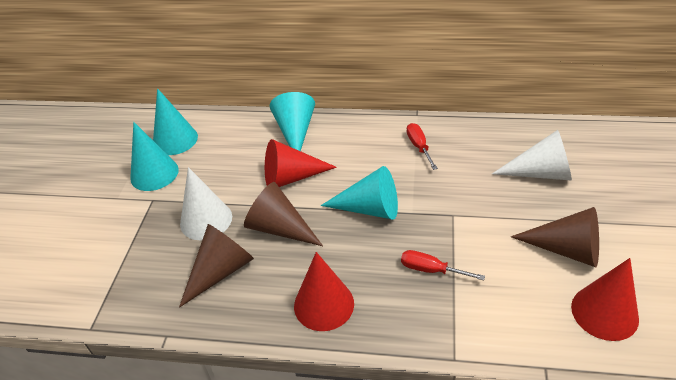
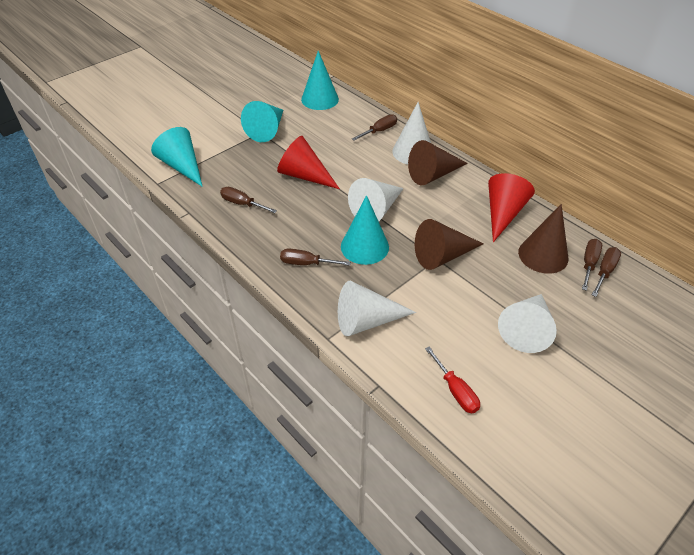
brown screwdriver: 0 -> 5
red cone: 3 -> 2
red screwdriver: 2 -> 1
white cone: 2 -> 4

